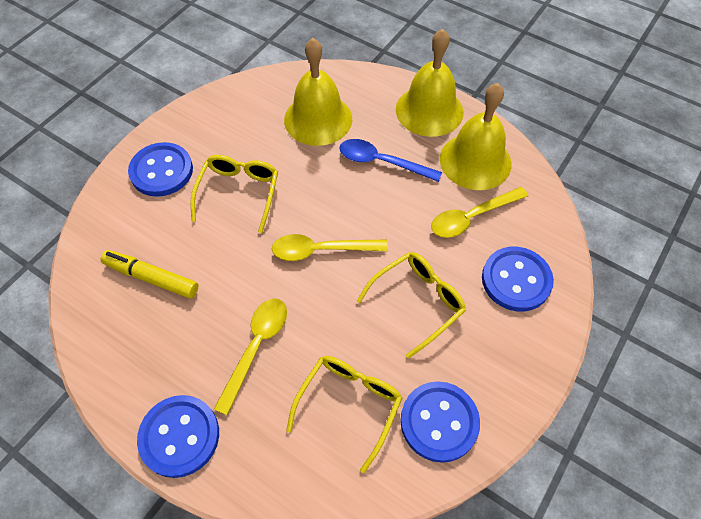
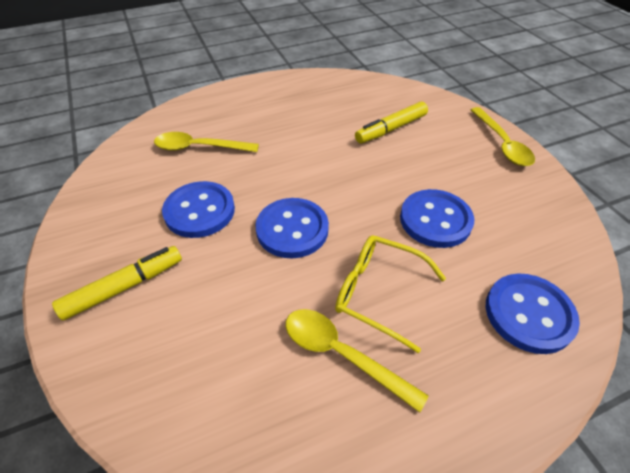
blue spoon: 1 -> 0
yellow bell: 3 -> 0
yellow glasses: 3 -> 1
yellow marker: 1 -> 2

